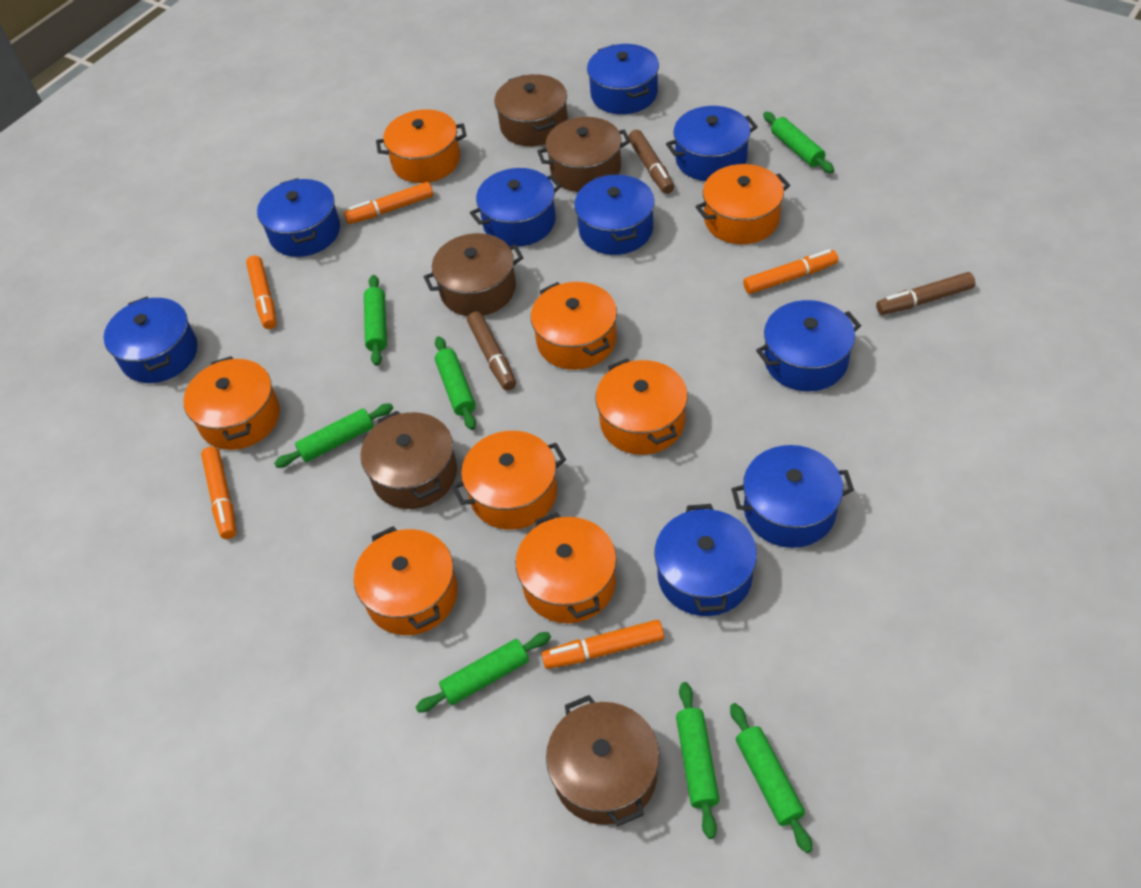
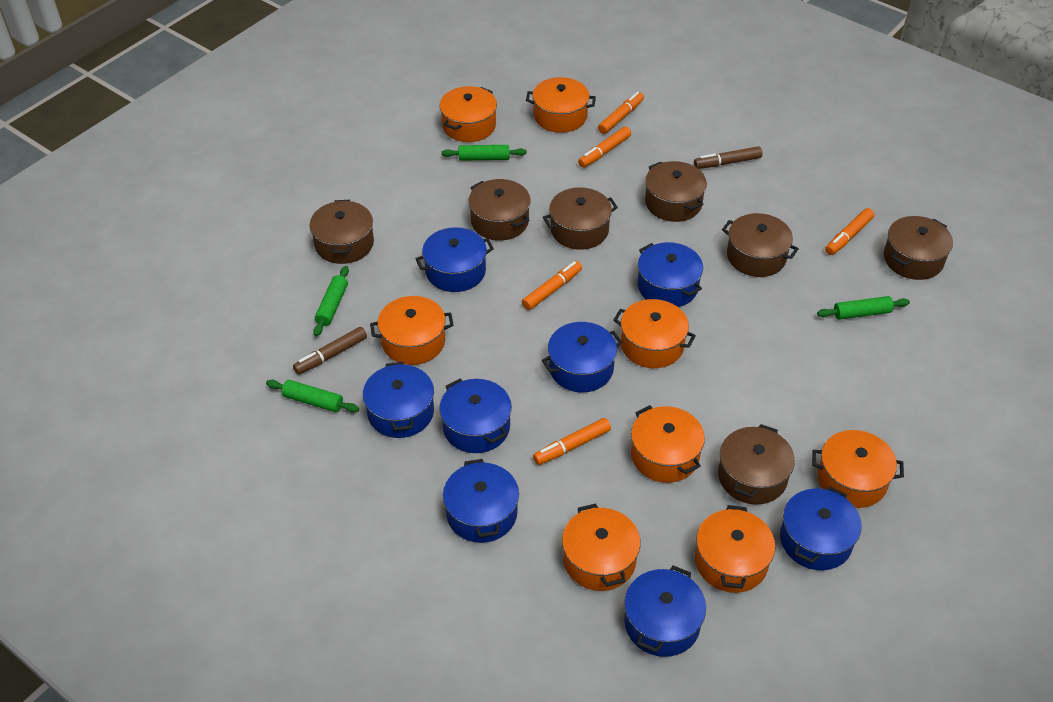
blue pot: 9 -> 8
brown marker: 3 -> 2
brown pot: 5 -> 7
green rolling pin: 7 -> 4

